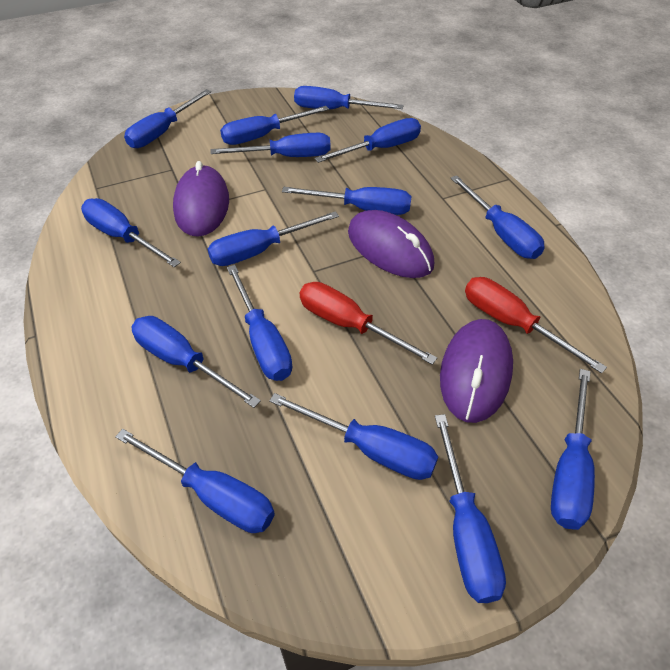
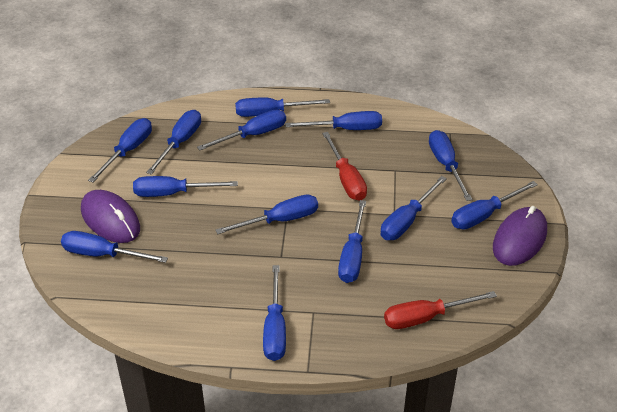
blue screwdriver: 15 -> 13
purple mouse: 3 -> 2

